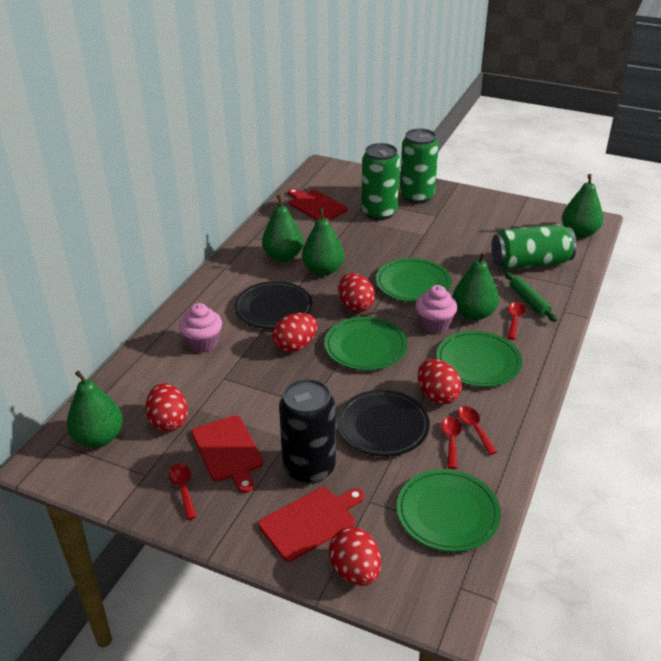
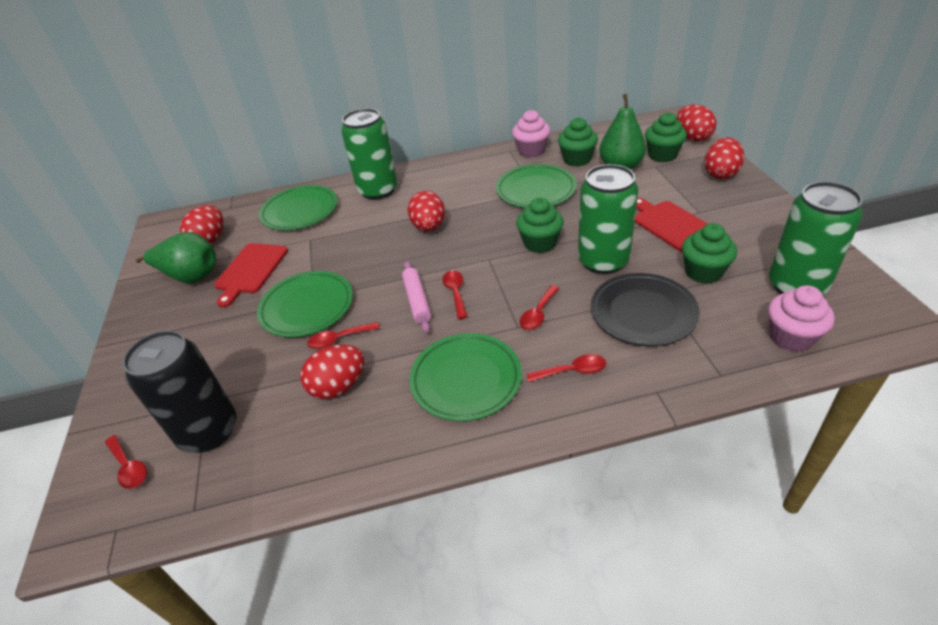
black plate: 2 -> 1
green cupcake: 0 -> 4
green pear: 5 -> 2
green rolling pin: 1 -> 0
pink rolling pin: 0 -> 1
red cutting board: 3 -> 2
red spoon: 4 -> 5

